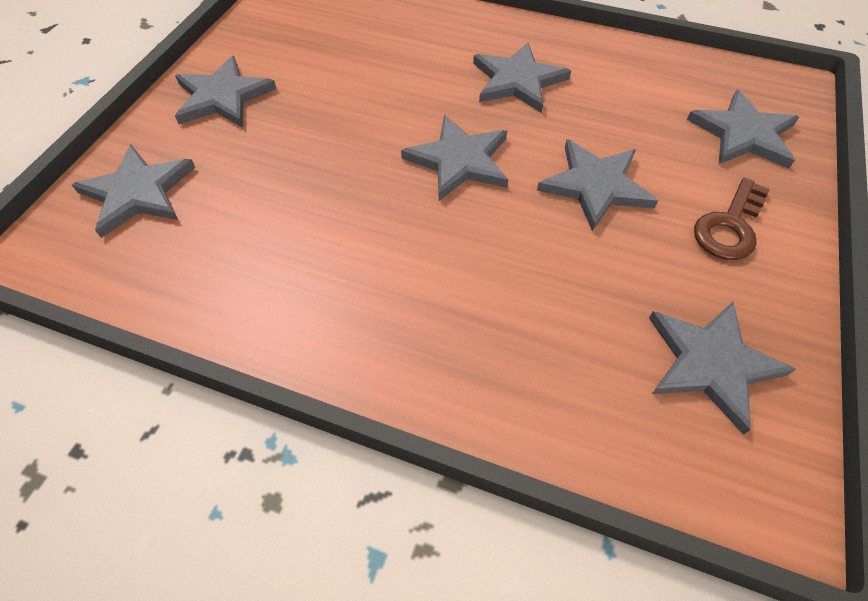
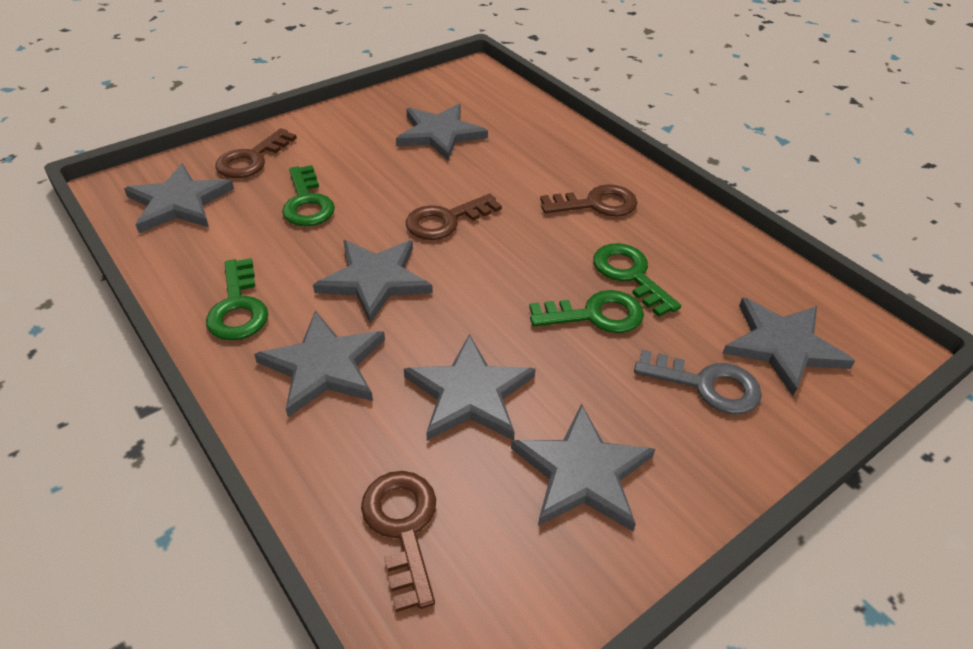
brown key: 1 -> 4
green key: 0 -> 4
grey key: 0 -> 1

